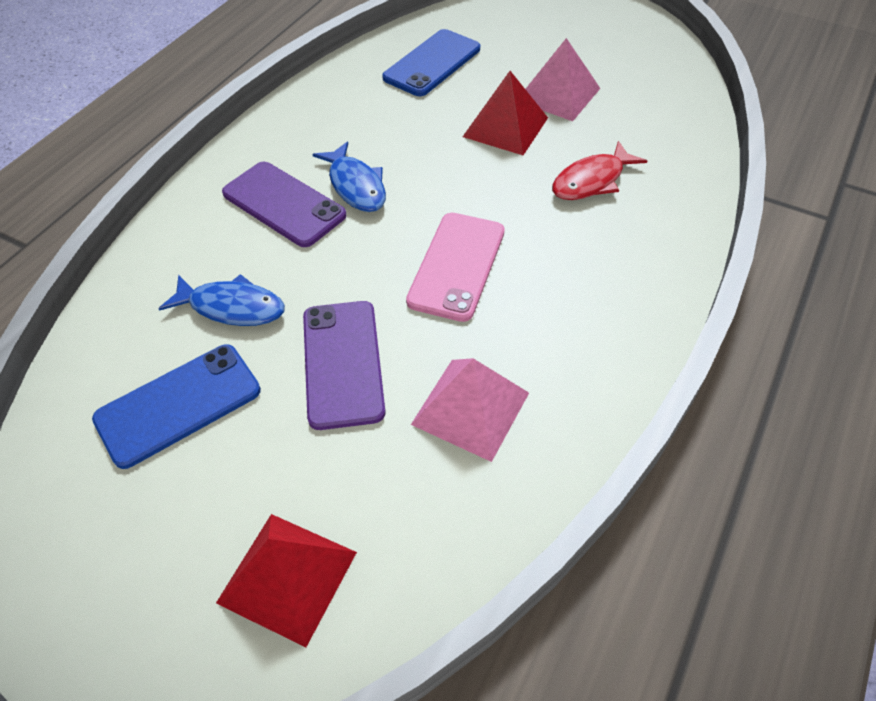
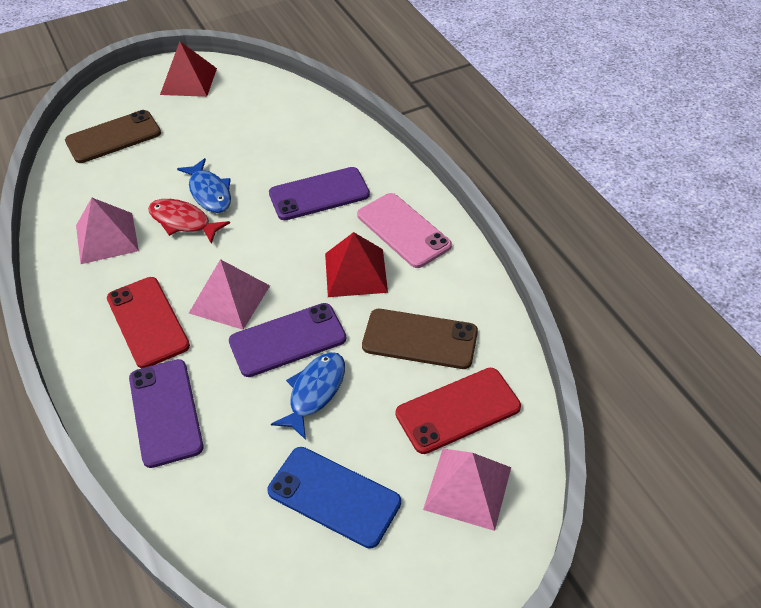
blue phone: 2 -> 1
brown phone: 0 -> 2
pink pyramid: 2 -> 3
purple phone: 2 -> 3
red phone: 0 -> 2

